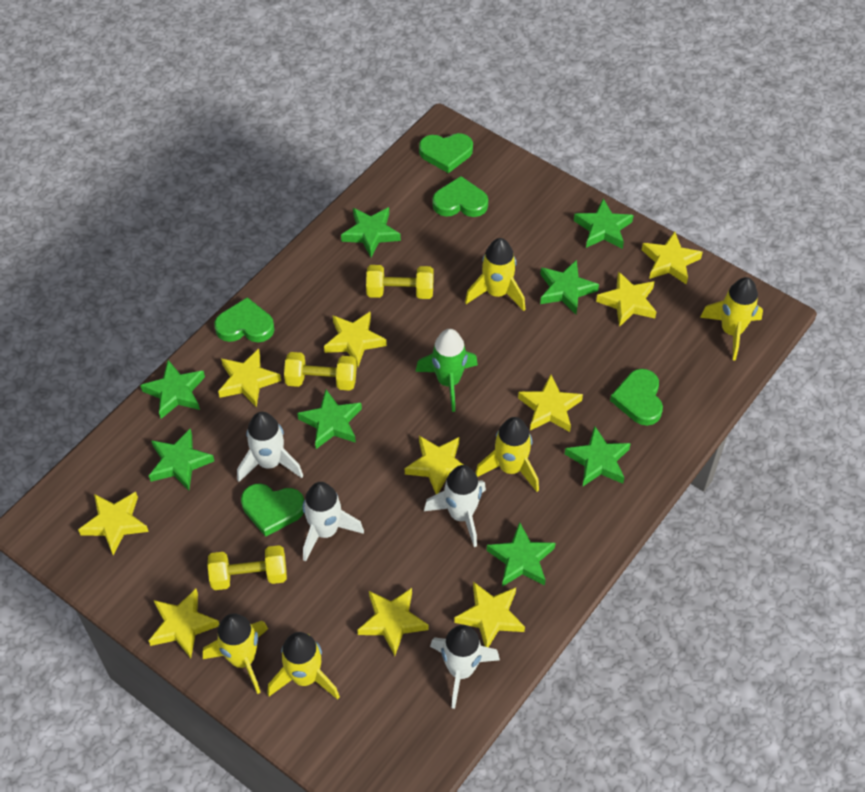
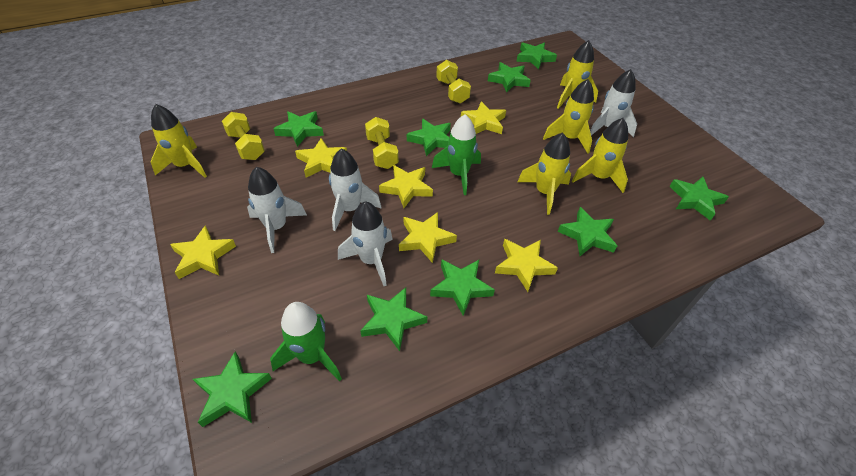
green heart: 5 -> 0
green rocket: 1 -> 2
green star: 8 -> 9
yellow star: 10 -> 6

